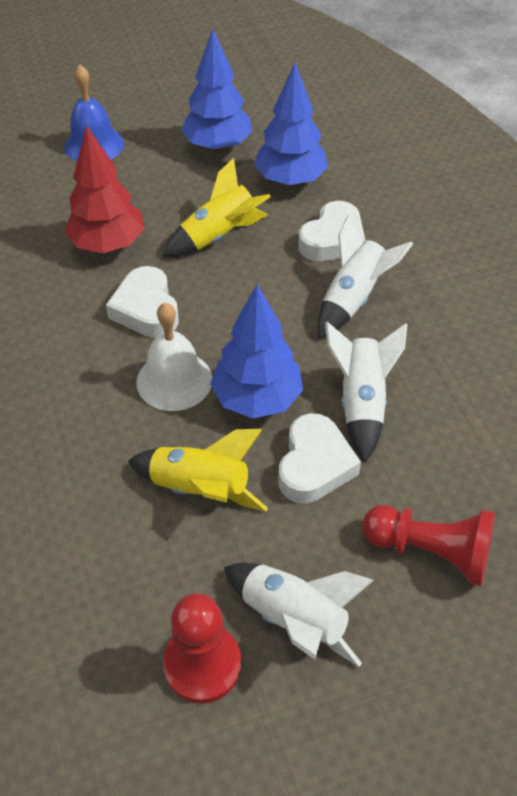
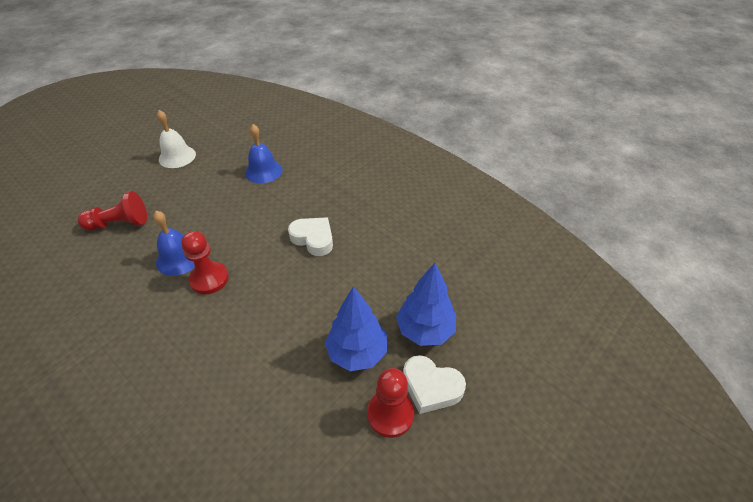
blue bell: 1 -> 2
blue tree: 3 -> 2
red pawn: 2 -> 3
red tree: 1 -> 0
white heart: 3 -> 2
white rocket: 3 -> 0
yellow rocket: 2 -> 0

